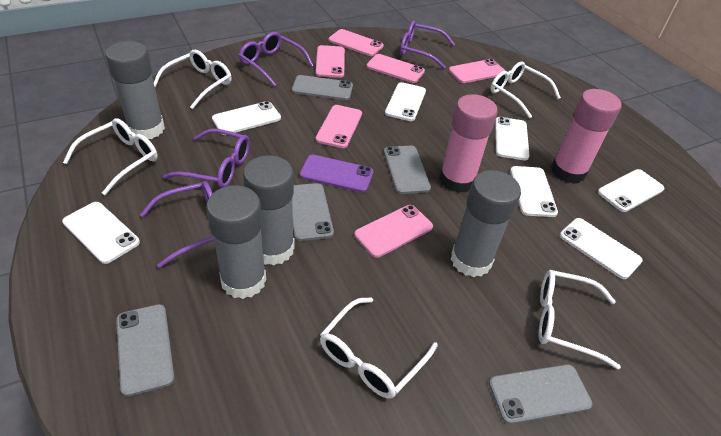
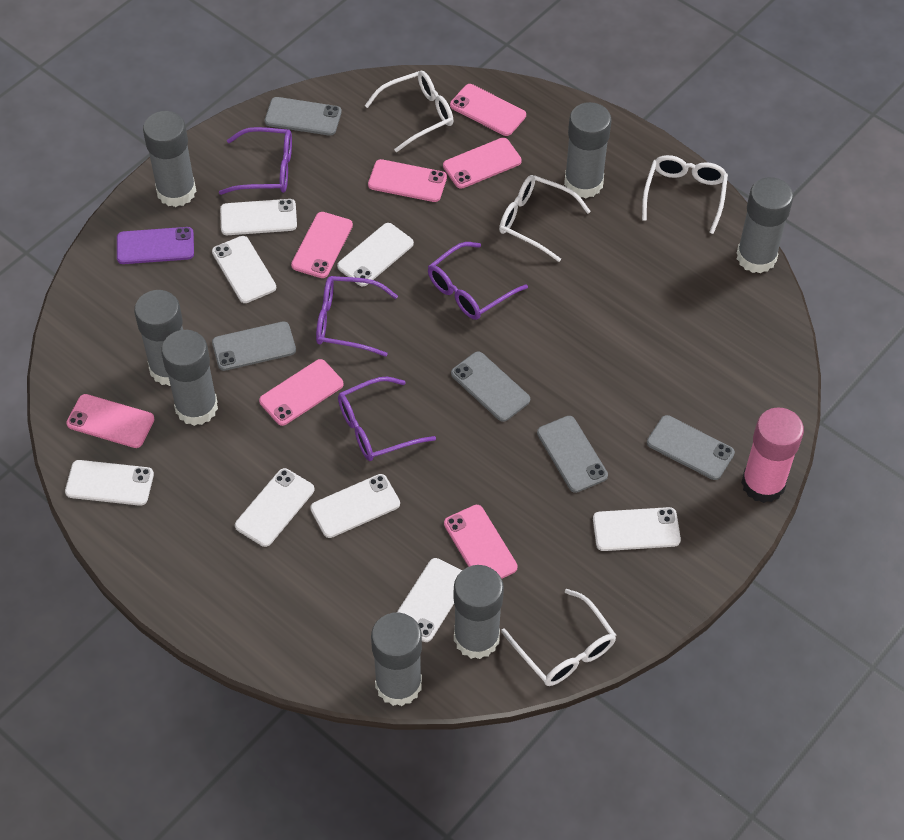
grey glue stick: 4 -> 7
pink glue stick: 2 -> 1
pink phone: 6 -> 7
white glasses: 5 -> 4
white phone: 7 -> 8

